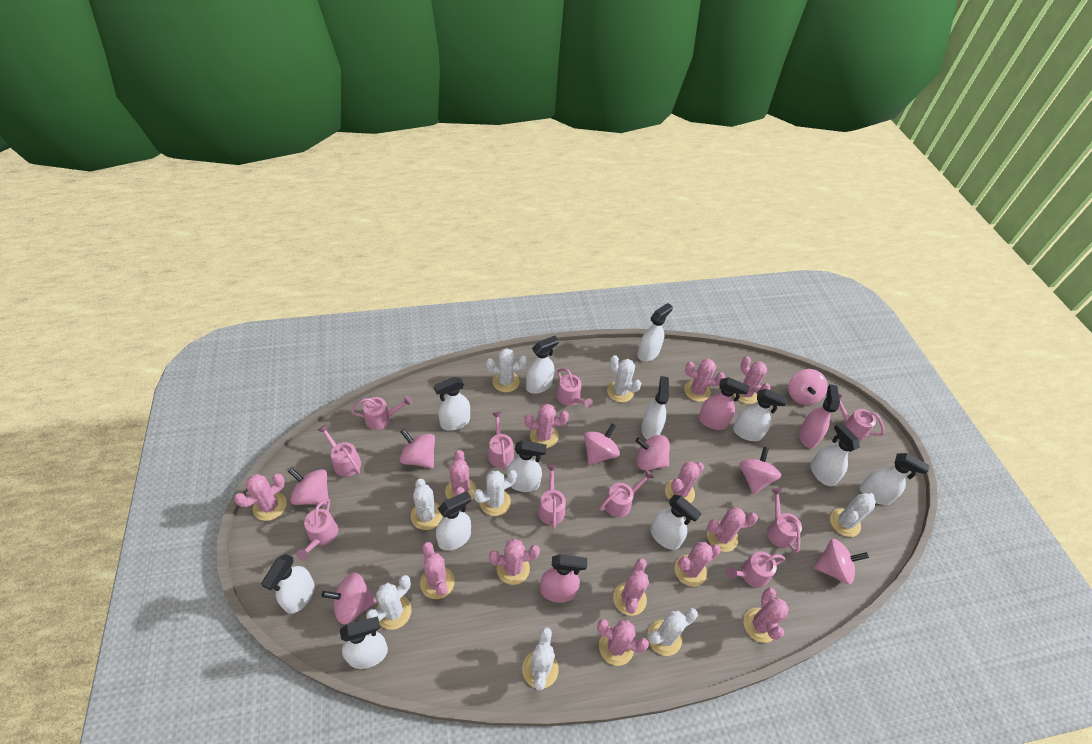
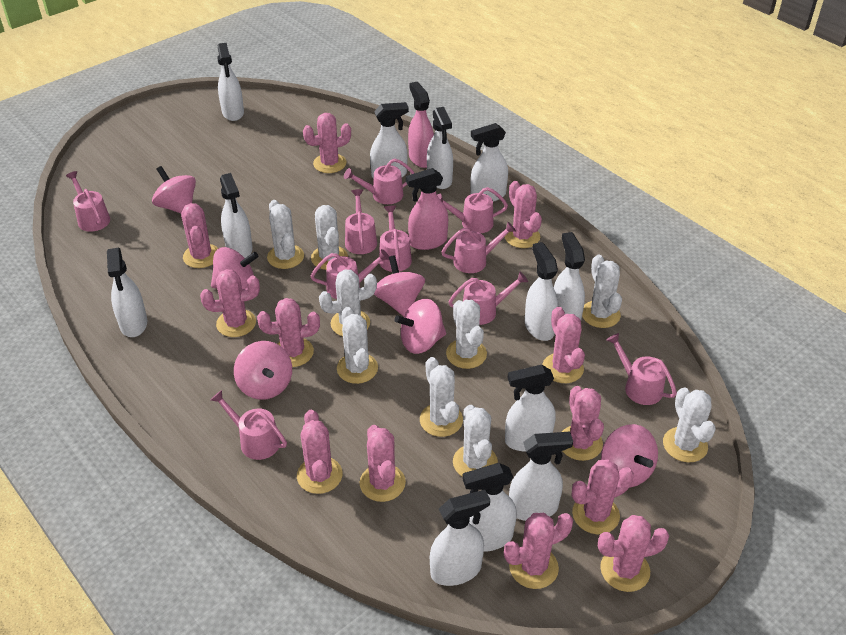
pink cactus: 13 -> 12
pink spinning top: 8 -> 6
pink spray bottle: 3 -> 2
white cactus: 8 -> 9

